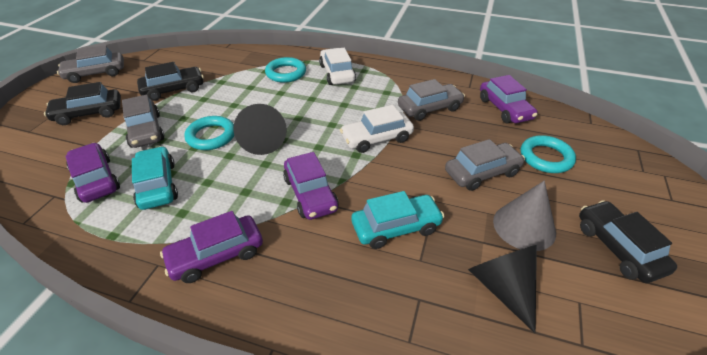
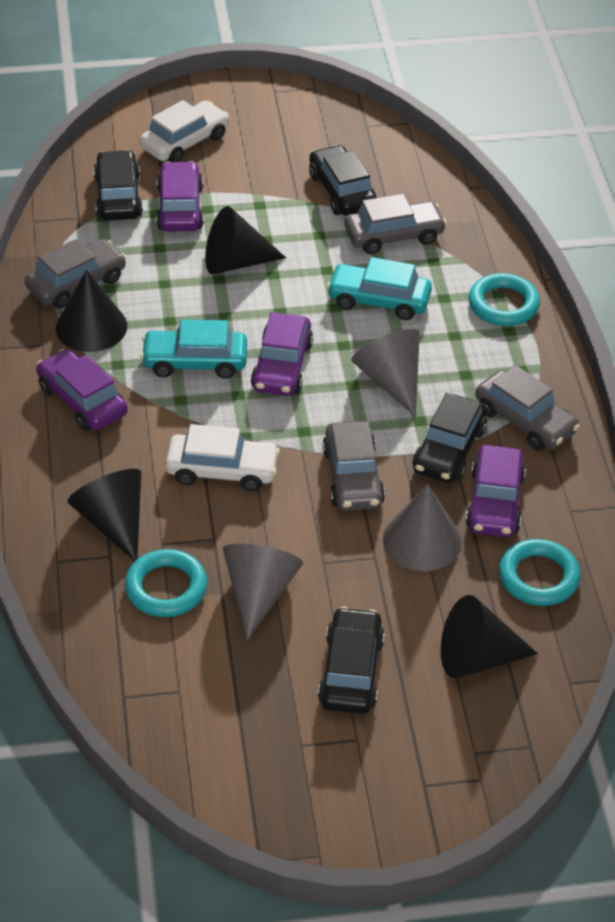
black car: 3 -> 4
black cone: 2 -> 4
grey cone: 1 -> 3

